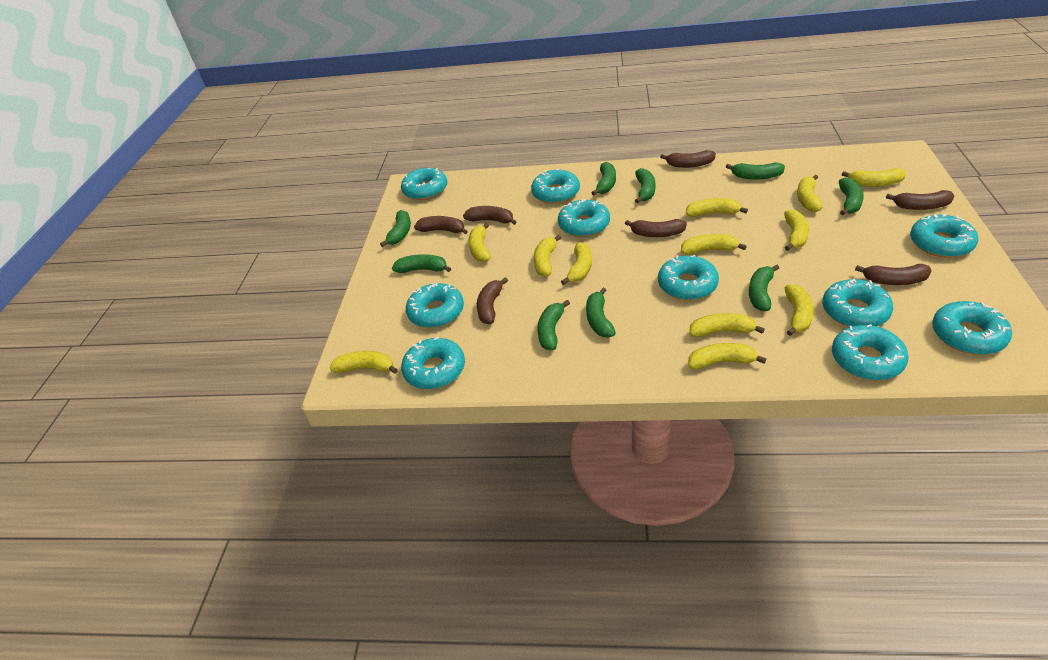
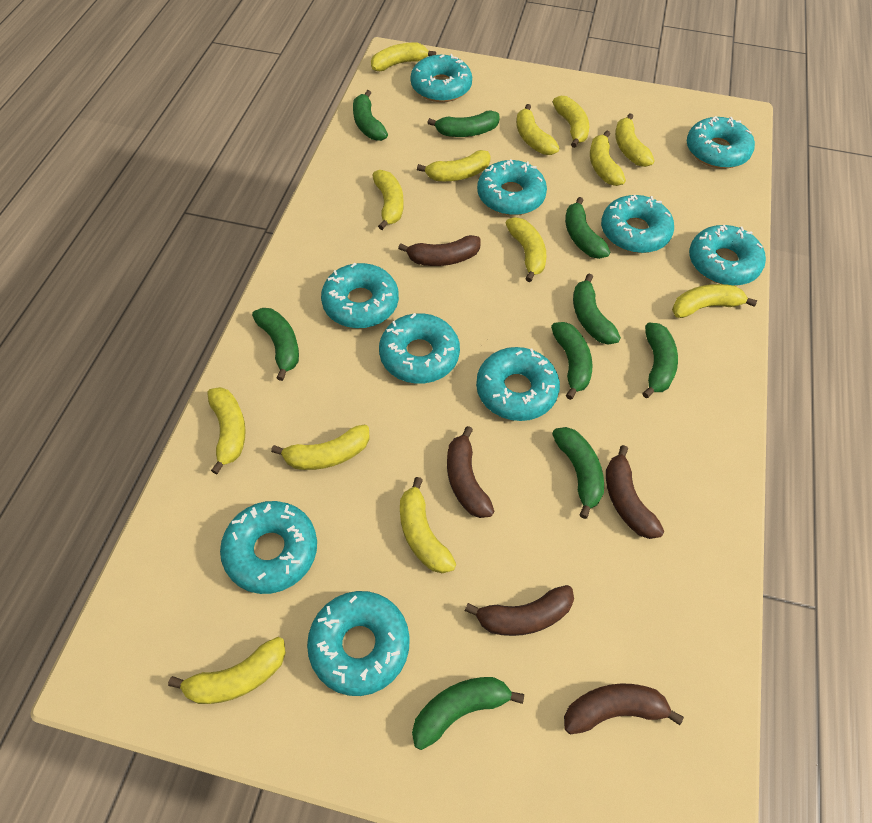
brown banana: 7 -> 5
yellow banana: 12 -> 13

